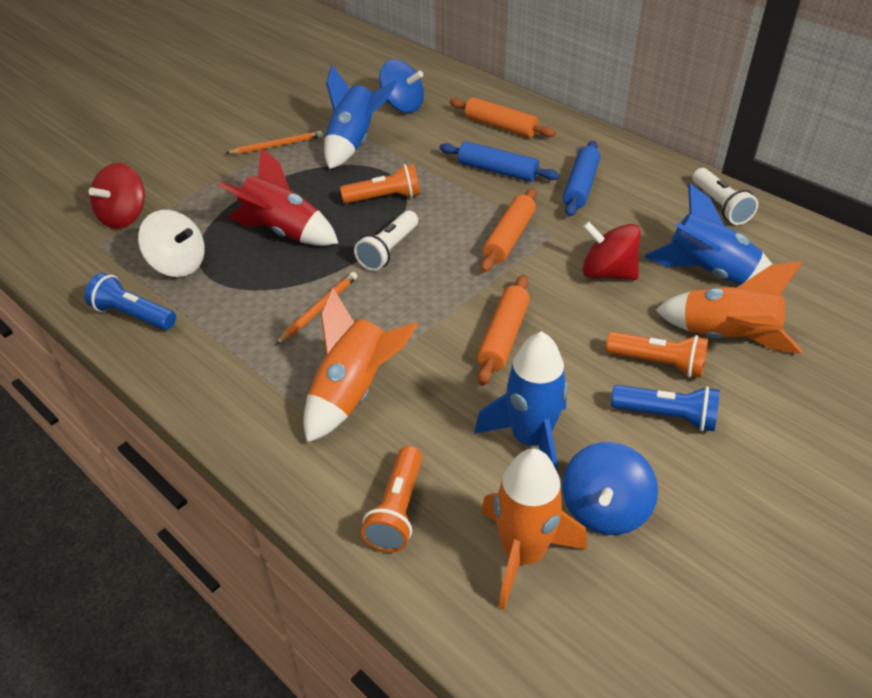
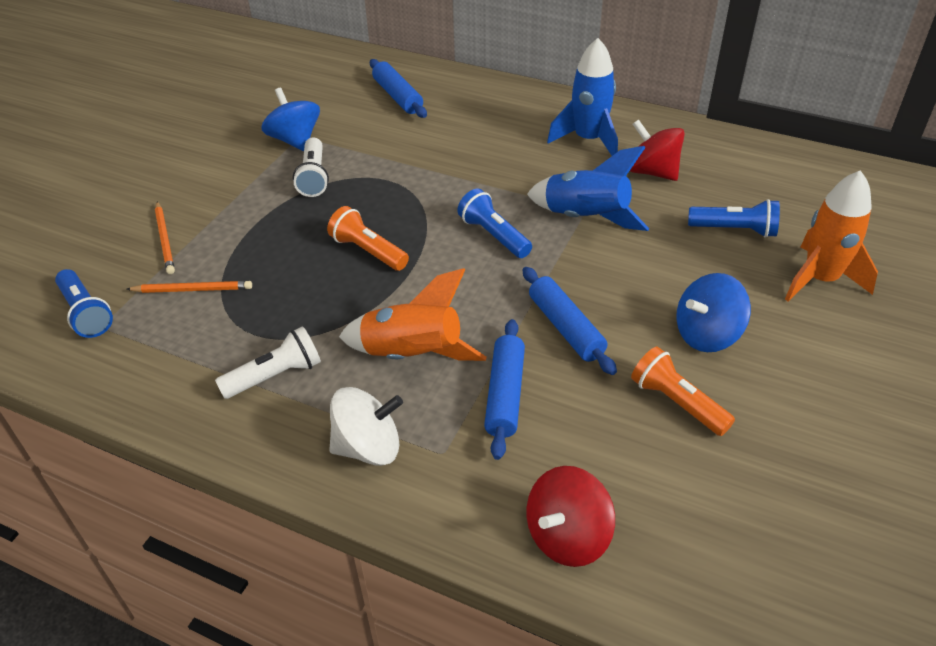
blue flashlight: 2 -> 3
blue rocket: 3 -> 2
blue rolling pin: 2 -> 3
orange flashlight: 3 -> 2
orange rocket: 3 -> 2
orange rolling pin: 3 -> 0
red rocket: 1 -> 0

